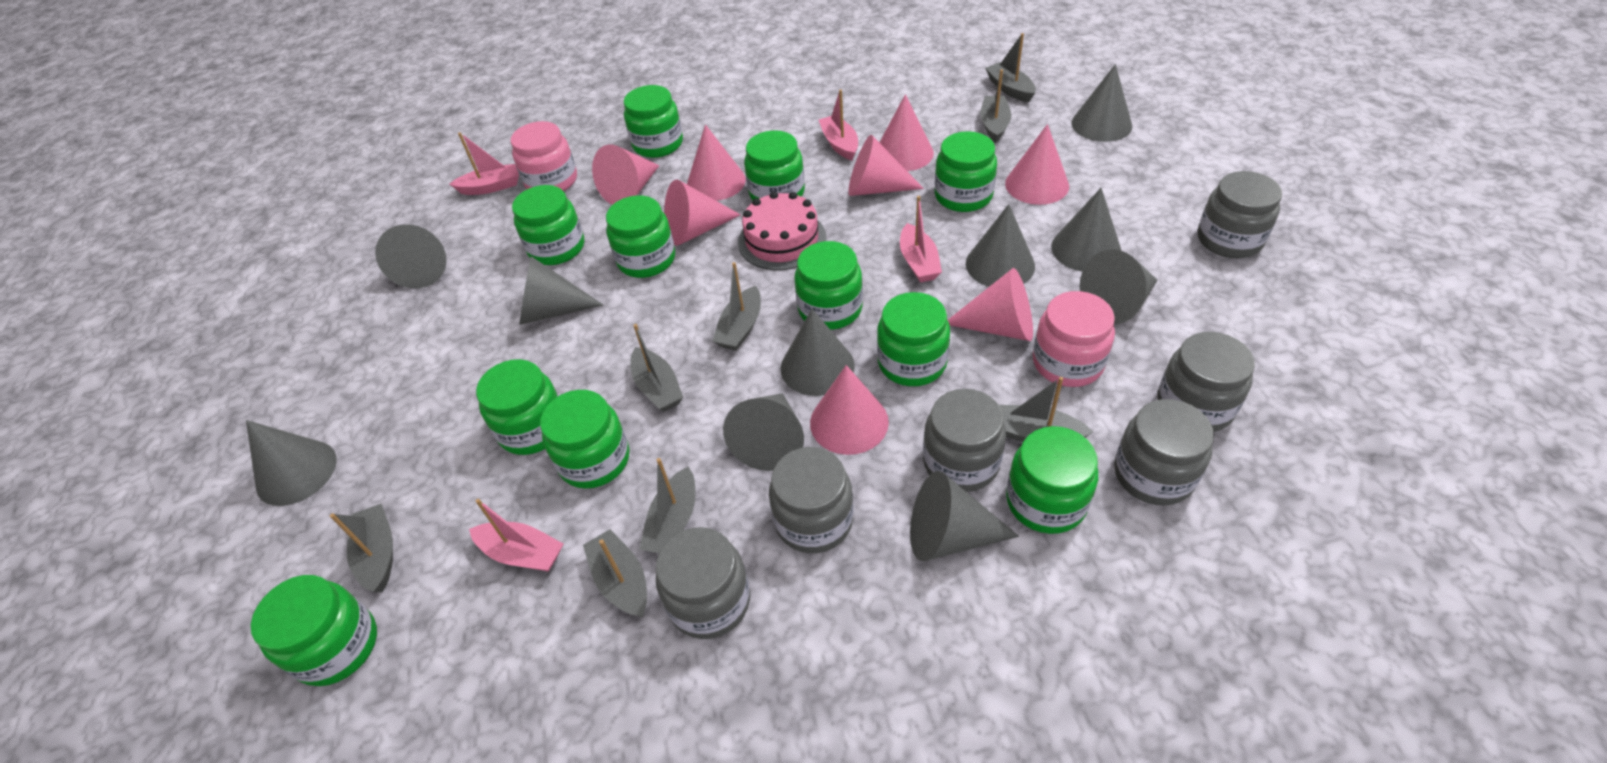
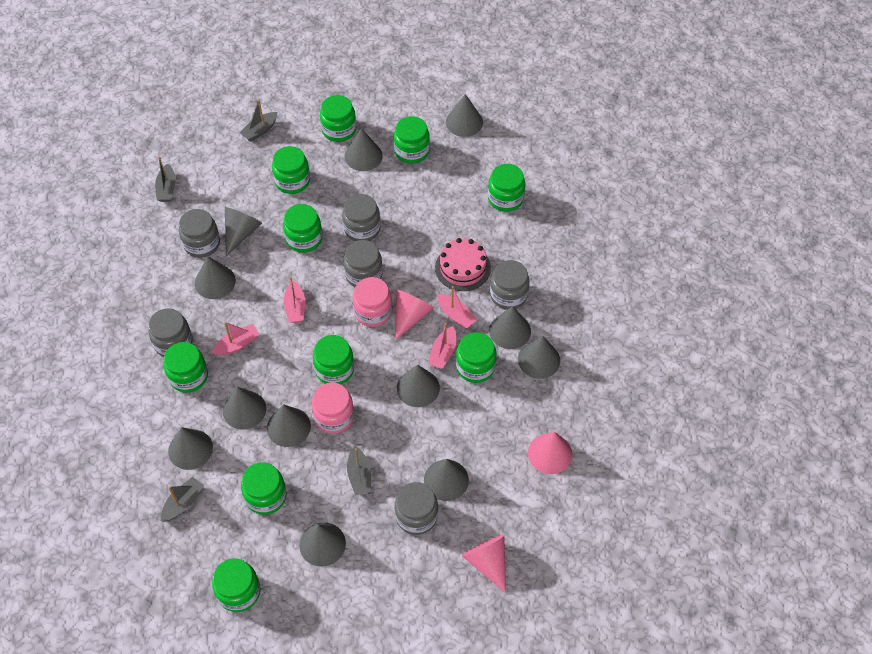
green jar: 11 -> 10
grey boat: 8 -> 4
grey cone: 10 -> 12
pink cone: 8 -> 3

